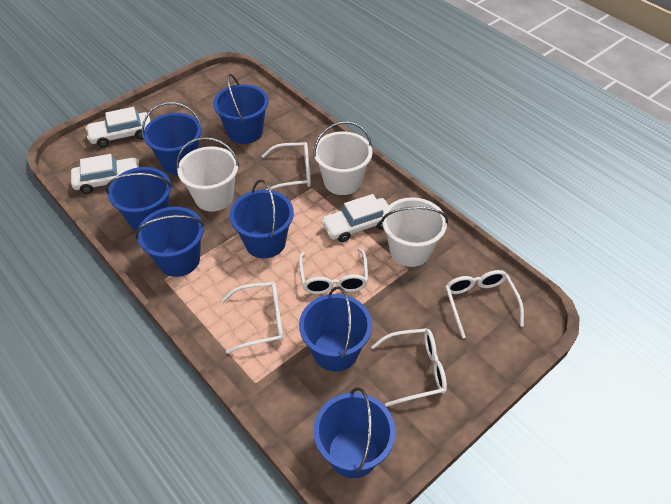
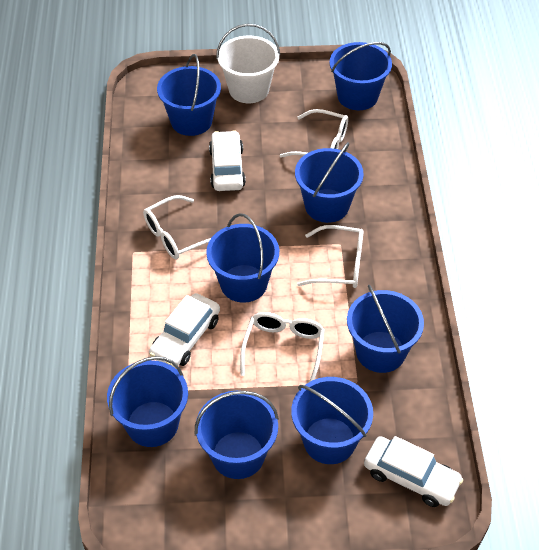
blue bucket: 7 -> 8
white bucket: 3 -> 1
white glasses: 5 -> 4

